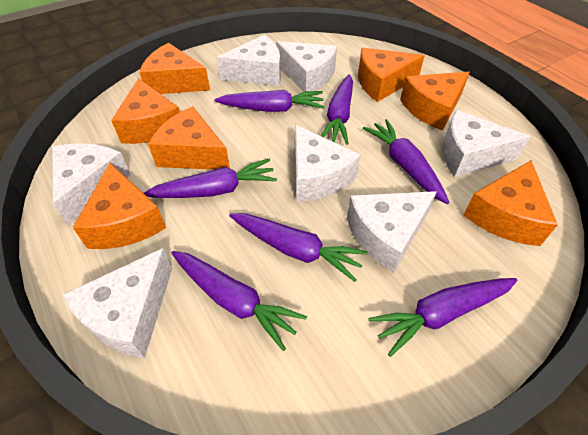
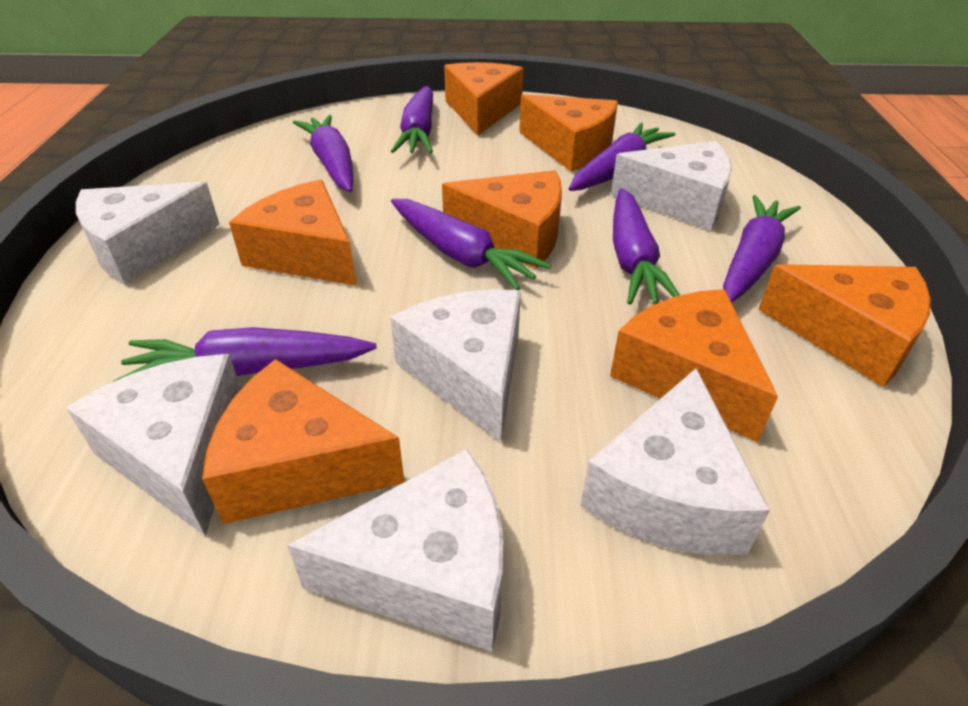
white cheese: 7 -> 6

